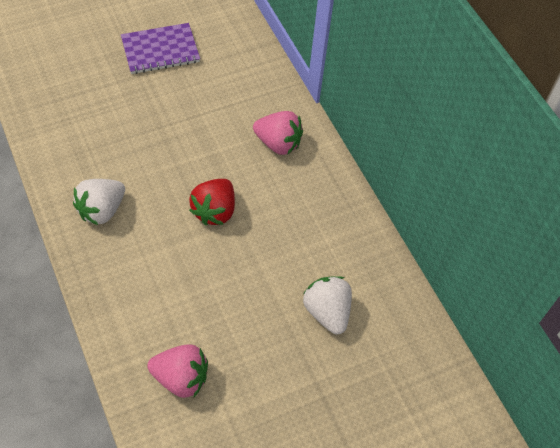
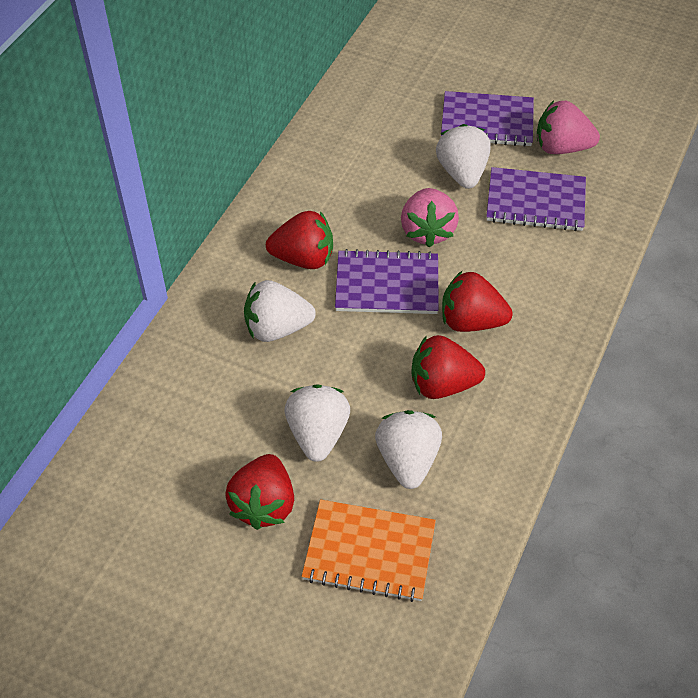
orange notebook: 0 -> 1
purple notebook: 1 -> 3
red strawberry: 1 -> 4
white strawberry: 2 -> 4

